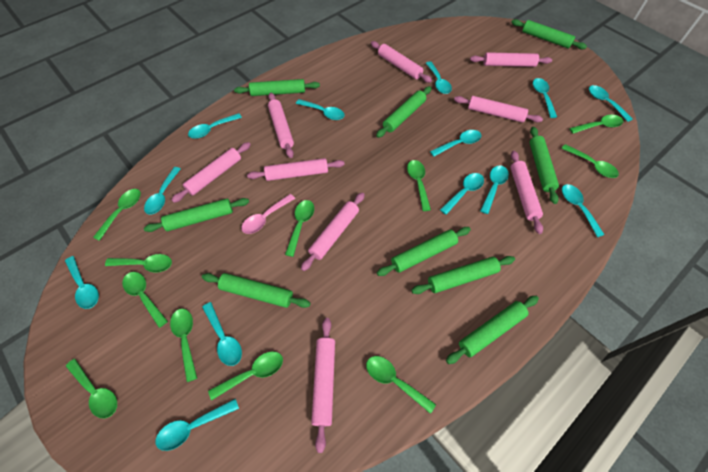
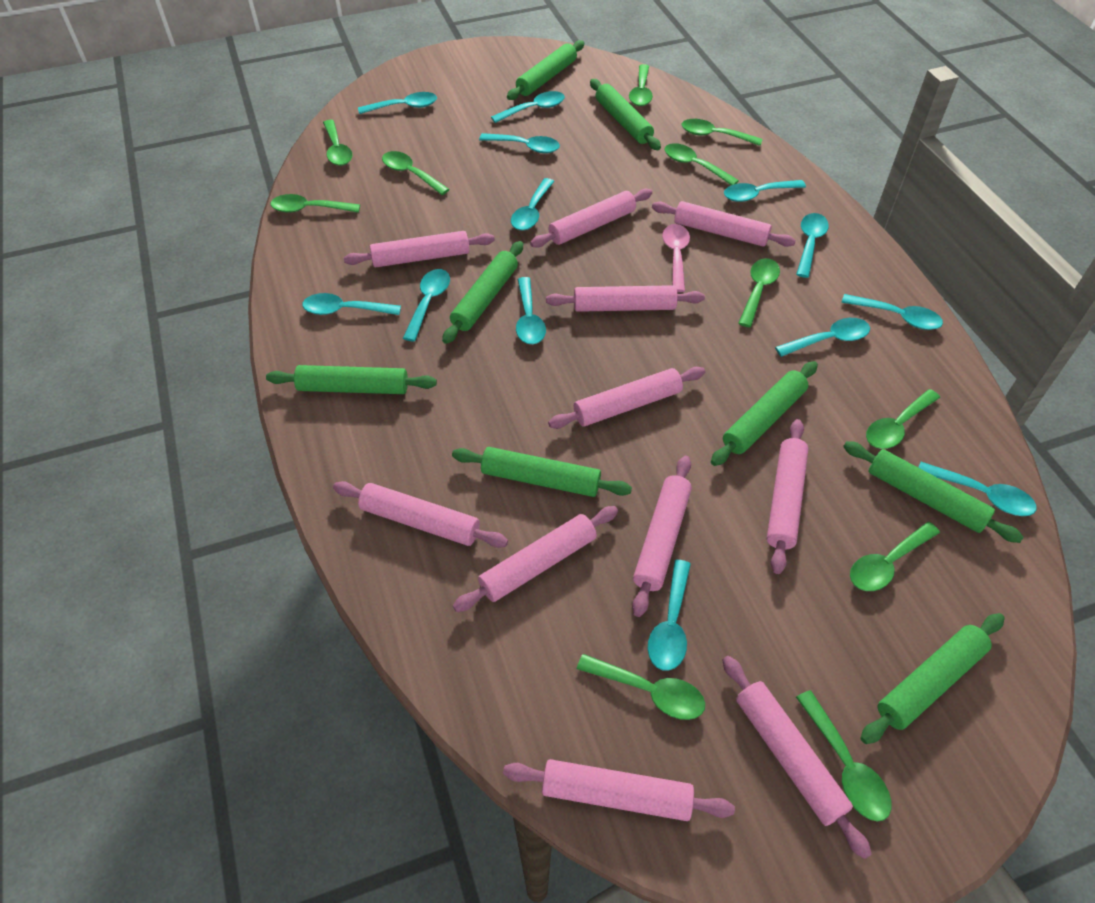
green rolling pin: 9 -> 8
pink rolling pin: 9 -> 11

